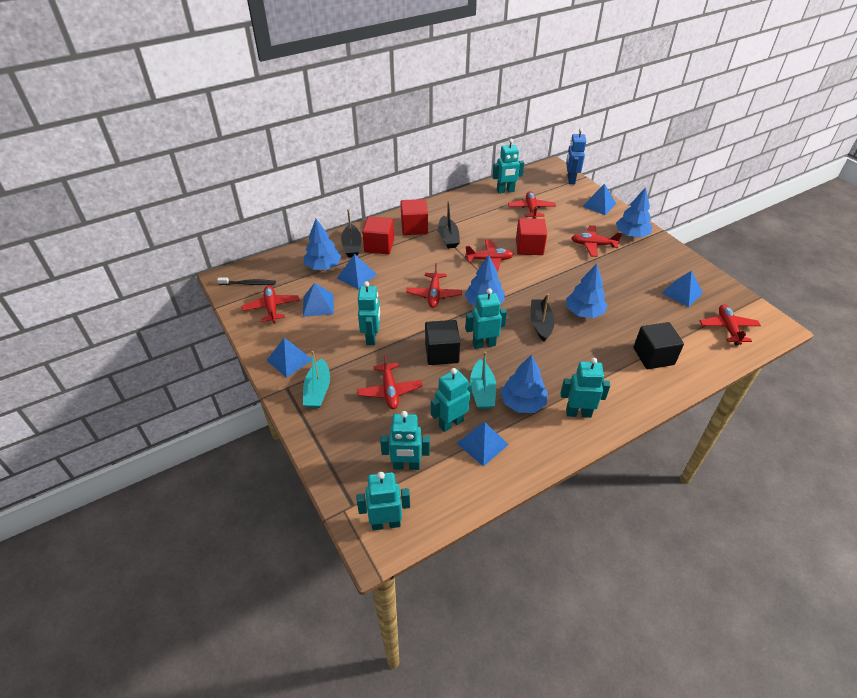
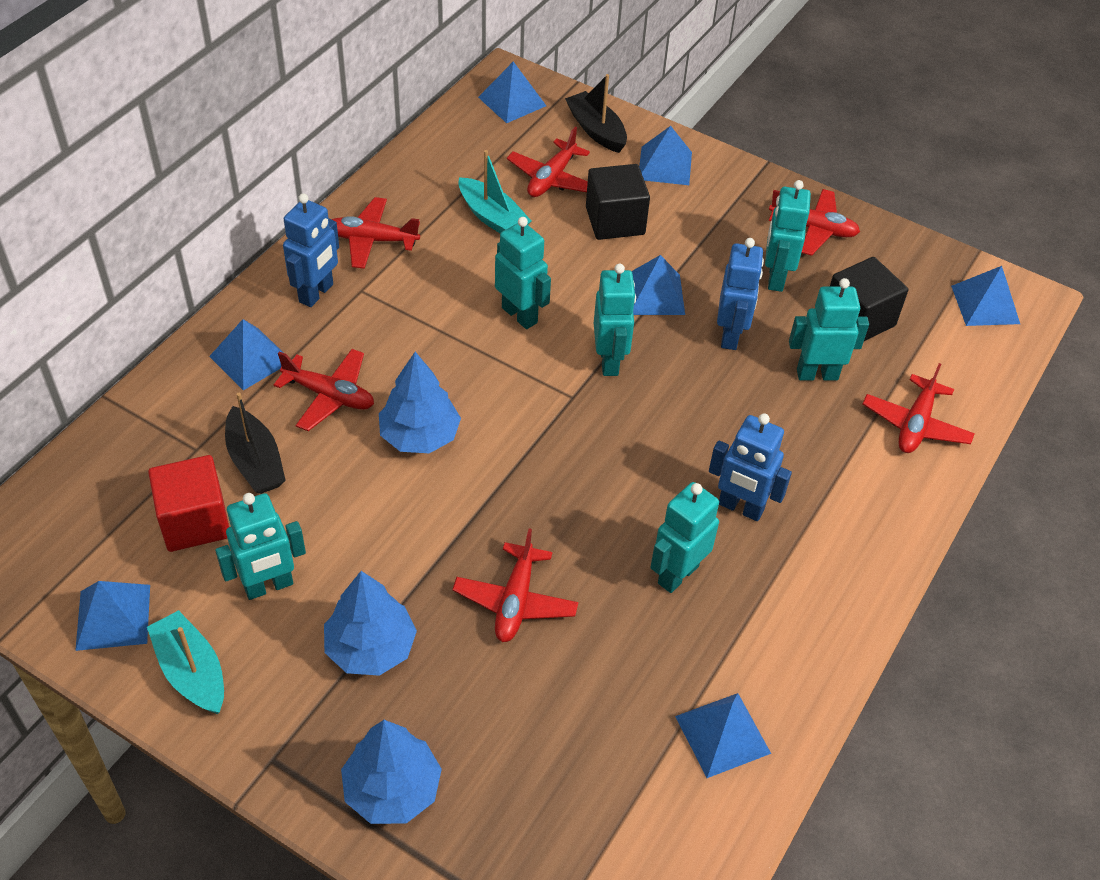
black boat: 3 -> 2
black toothbrush: 1 -> 0
blue pyramid: 6 -> 7
blue robot: 1 -> 3
blue tree: 5 -> 3
red cube: 3 -> 1
red plane: 7 -> 6
turquoise robot: 7 -> 6

